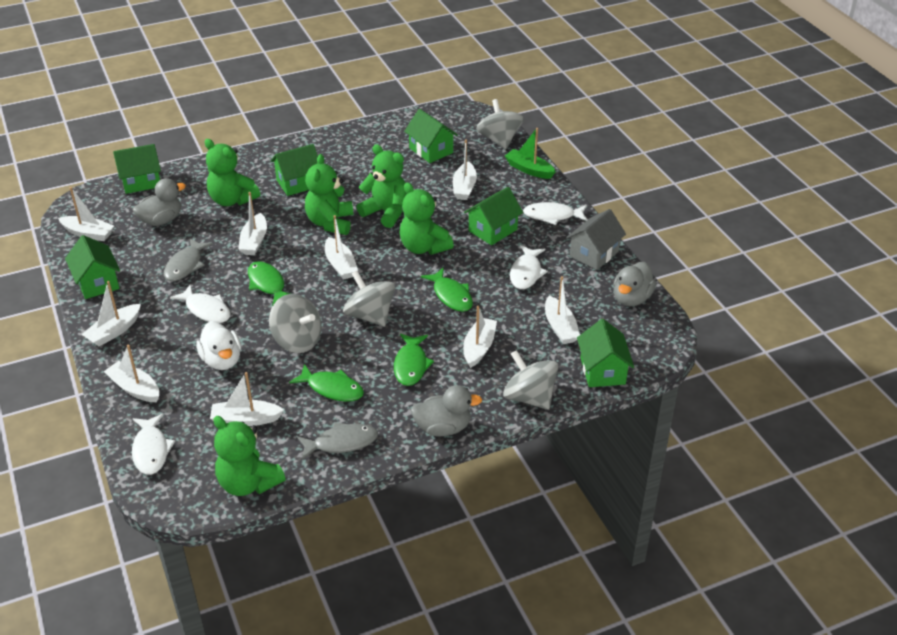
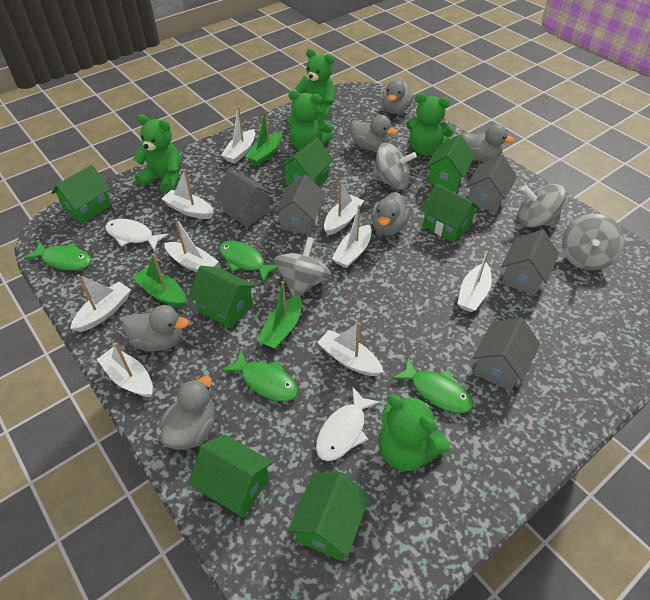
green boat: 1 -> 3
green house: 6 -> 7
grey duck: 3 -> 6
grey fish: 2 -> 0
grey house: 1 -> 5
white duck: 1 -> 0
white fish: 4 -> 2

